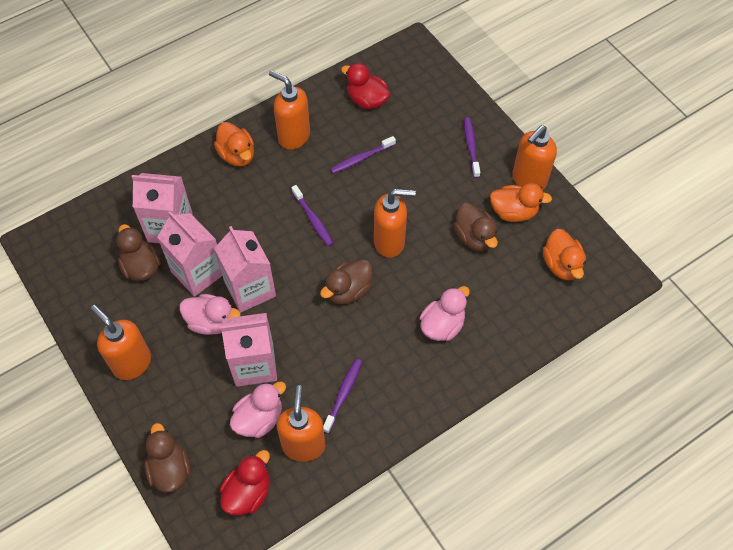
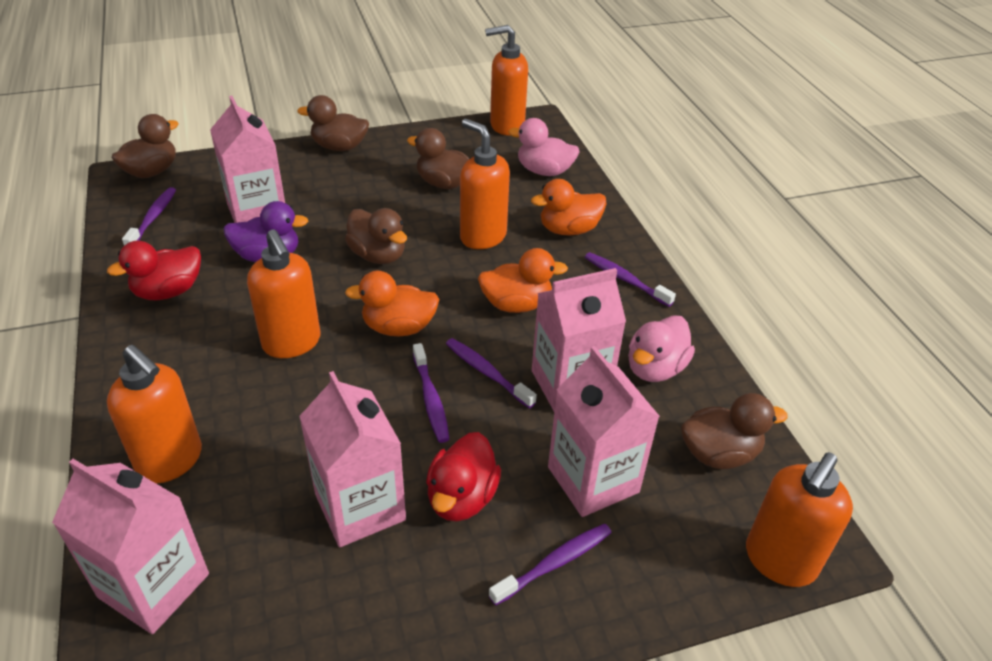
brown duck: 4 -> 5
pink carton: 4 -> 5
pink duck: 3 -> 2
purple duck: 0 -> 1
purple toothbrush: 4 -> 5

